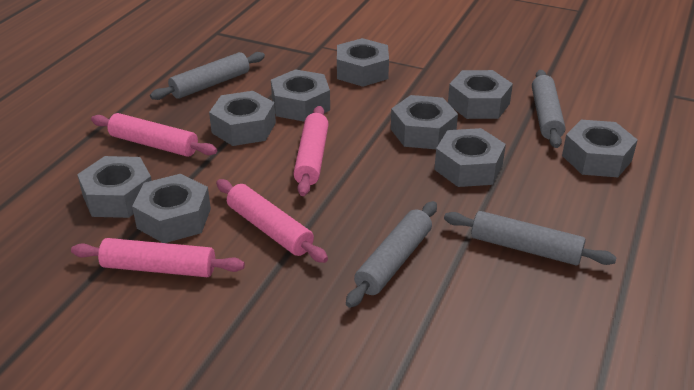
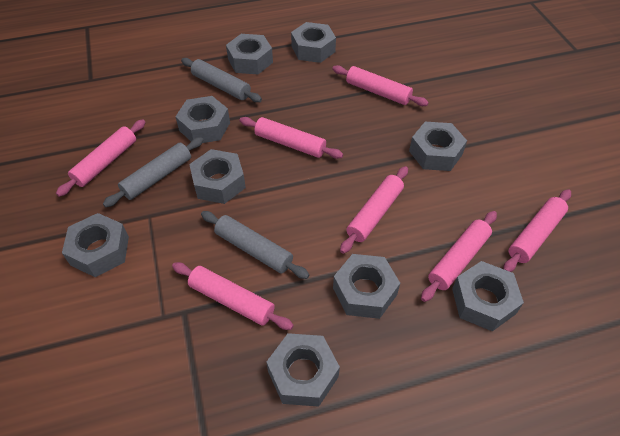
grey rolling pin: 4 -> 3
pink rolling pin: 4 -> 7

